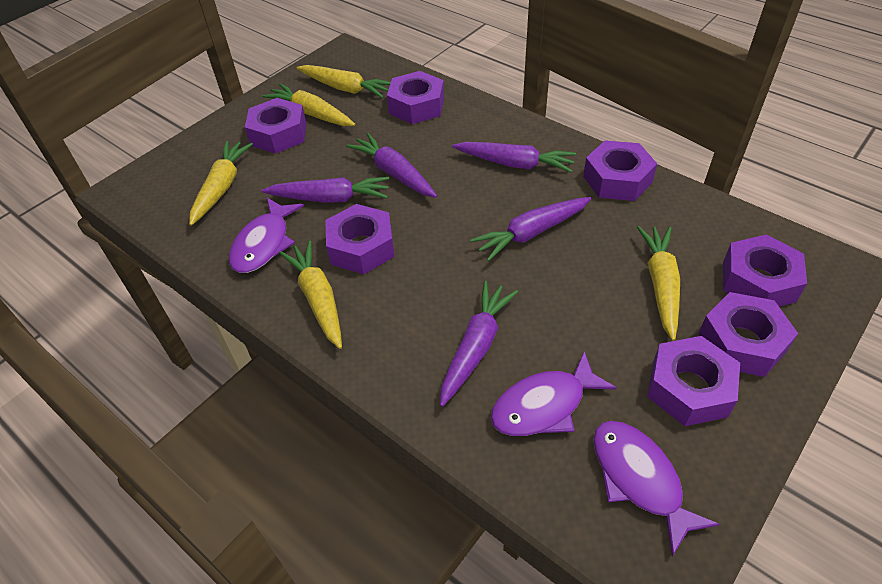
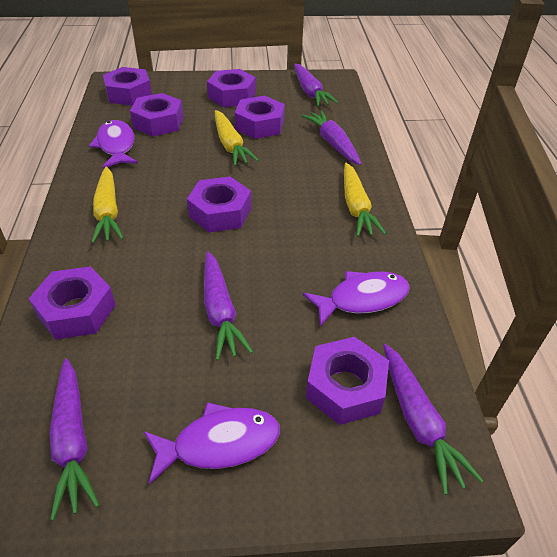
yellow carrot: 5 -> 3

